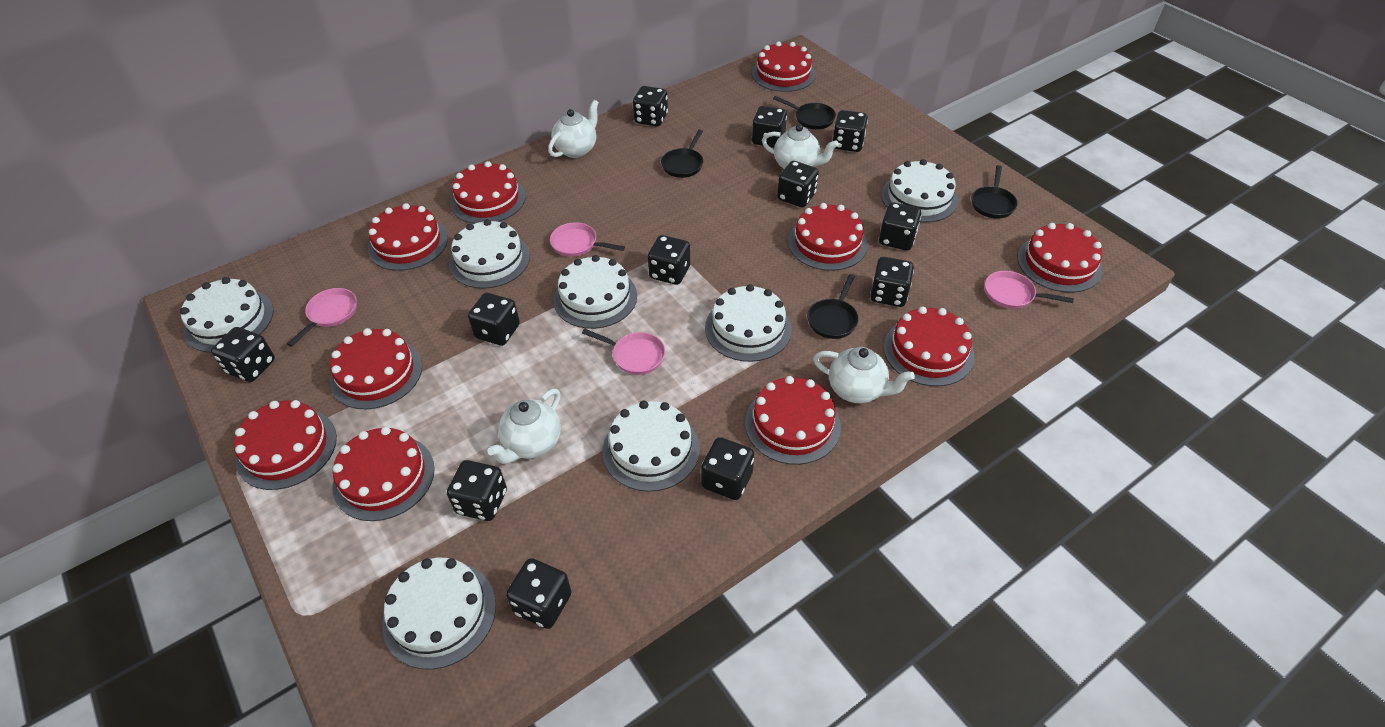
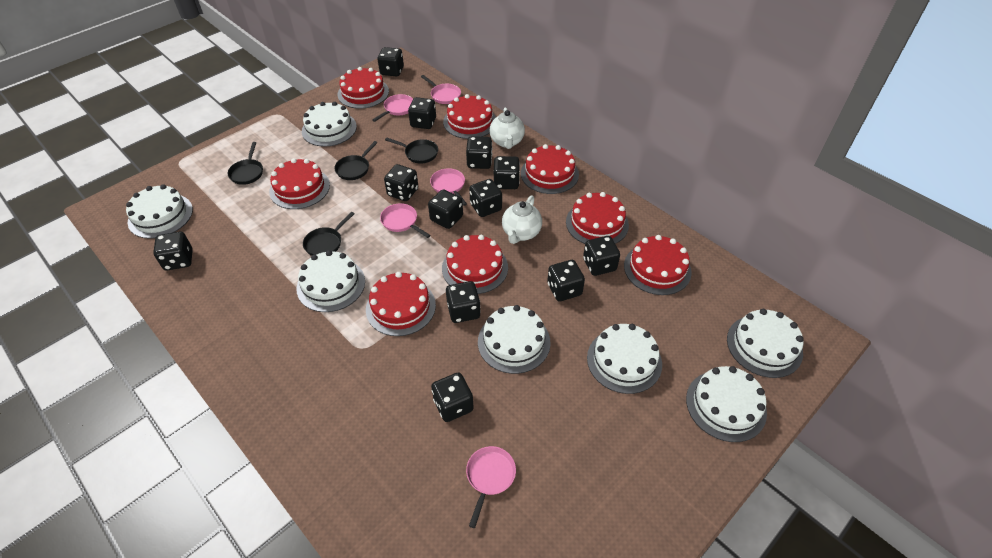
pink pan: 4 -> 5
red cake: 10 -> 8
white teapot: 4 -> 2

